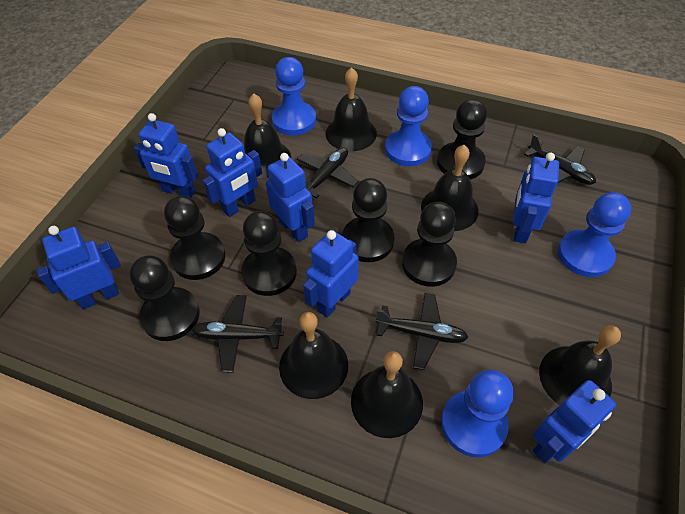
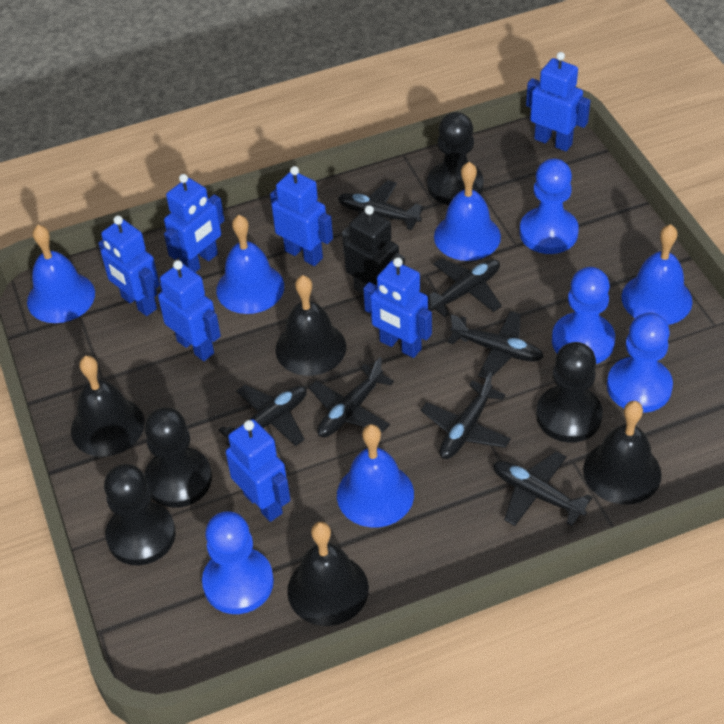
black bell: 6 -> 4
black pawn: 6 -> 4
black plane: 4 -> 7
black robot: 0 -> 1
blue bell: 0 -> 5

